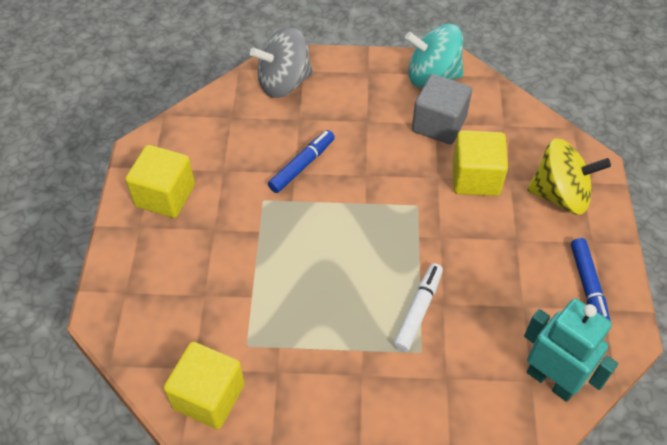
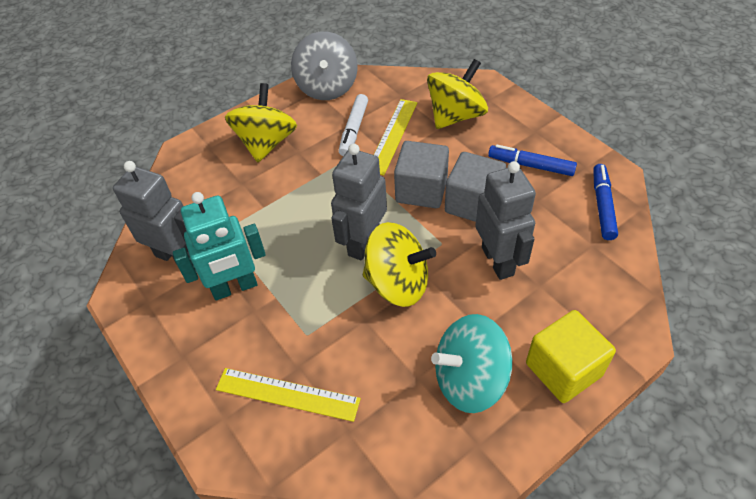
grey cube: 1 -> 2
grey robot: 0 -> 3
yellow cube: 3 -> 1
yellow ruler: 0 -> 2
yellow spinning top: 1 -> 3

